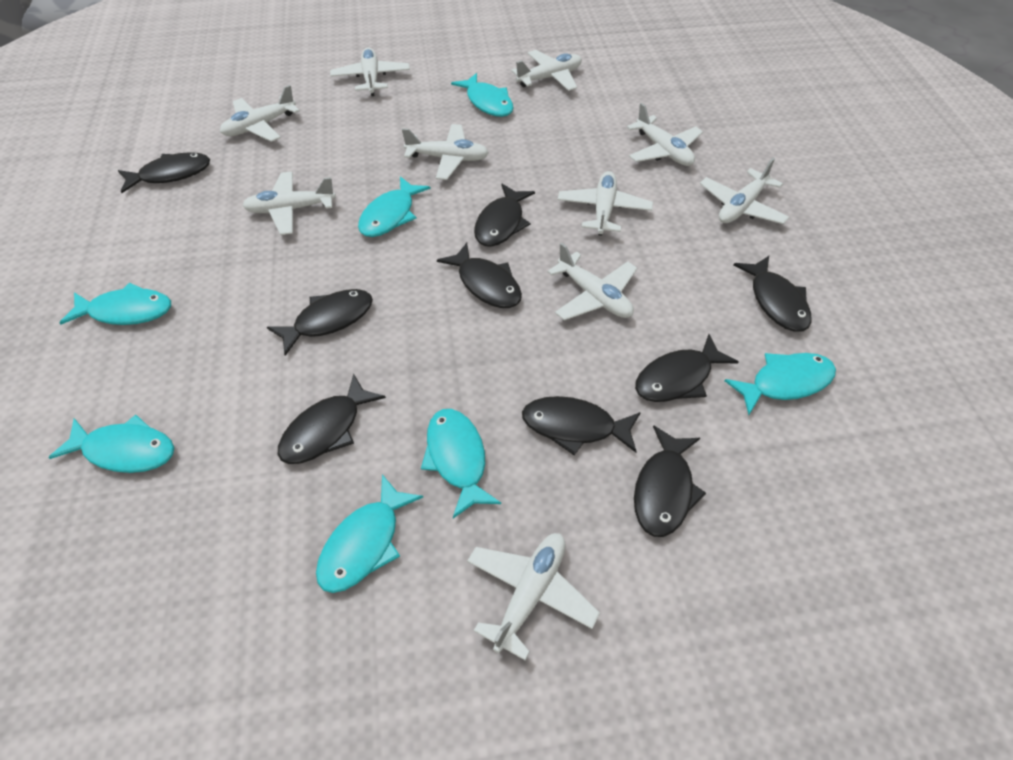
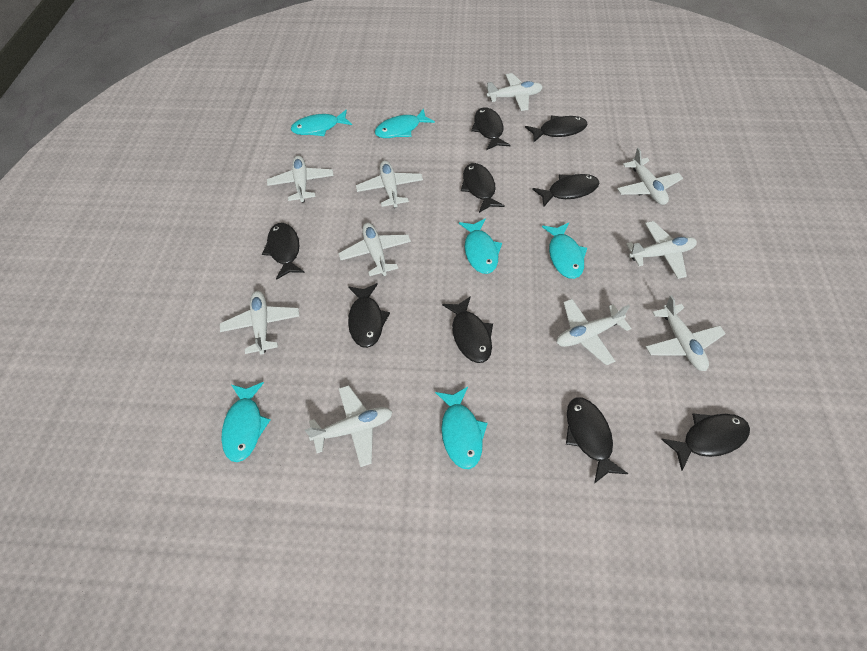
turquoise fish: 7 -> 6

